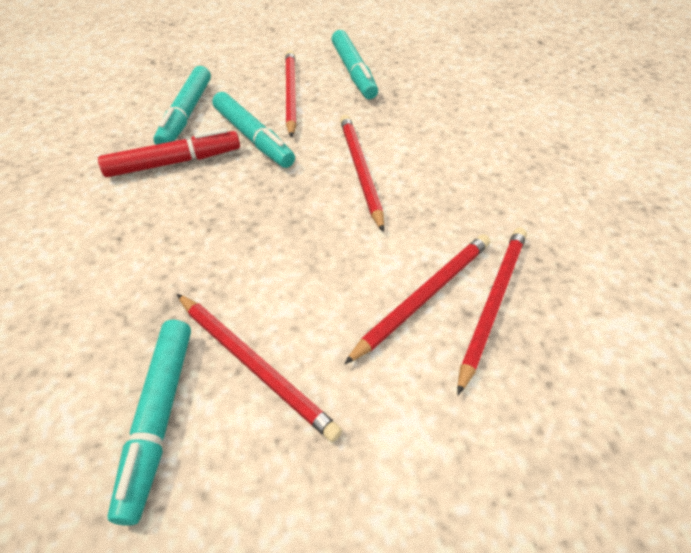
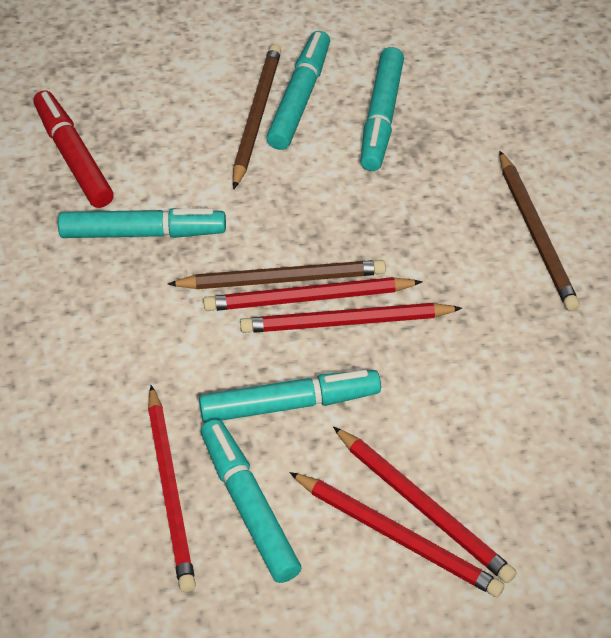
brown pencil: 0 -> 3
turquoise marker: 4 -> 5

